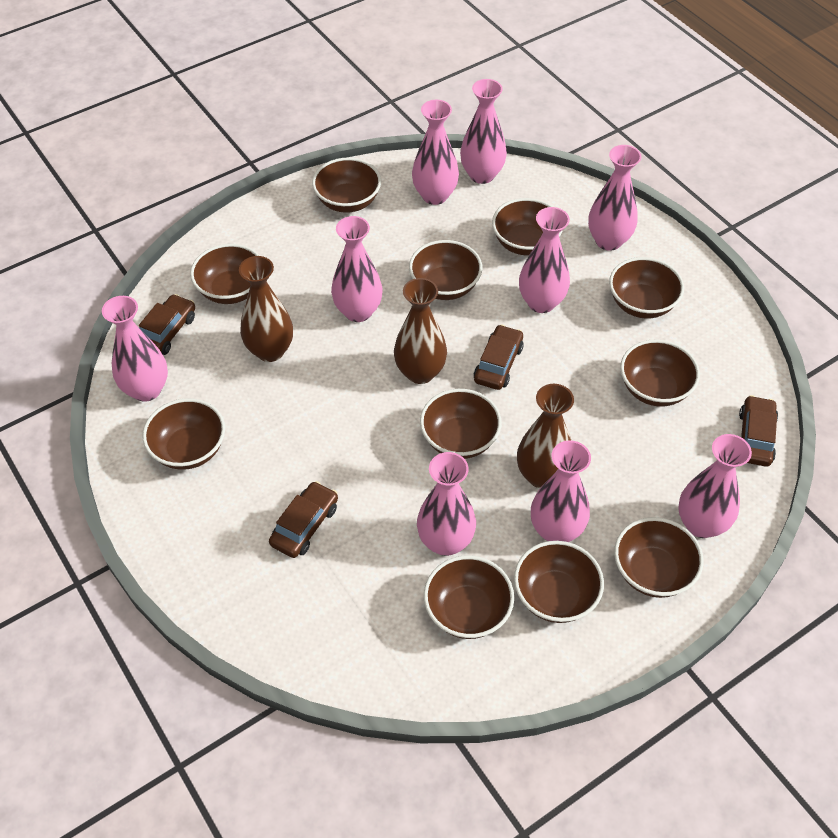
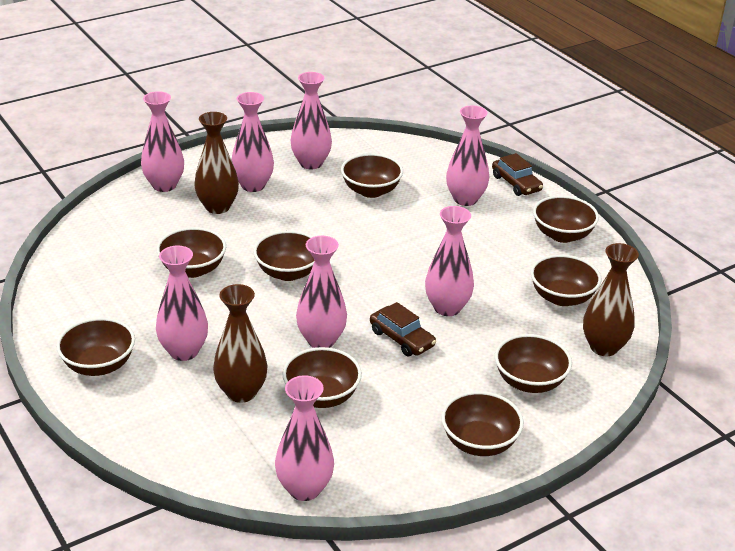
brown bowl: 11 -> 9
brown car: 4 -> 2
pink vase: 9 -> 8

